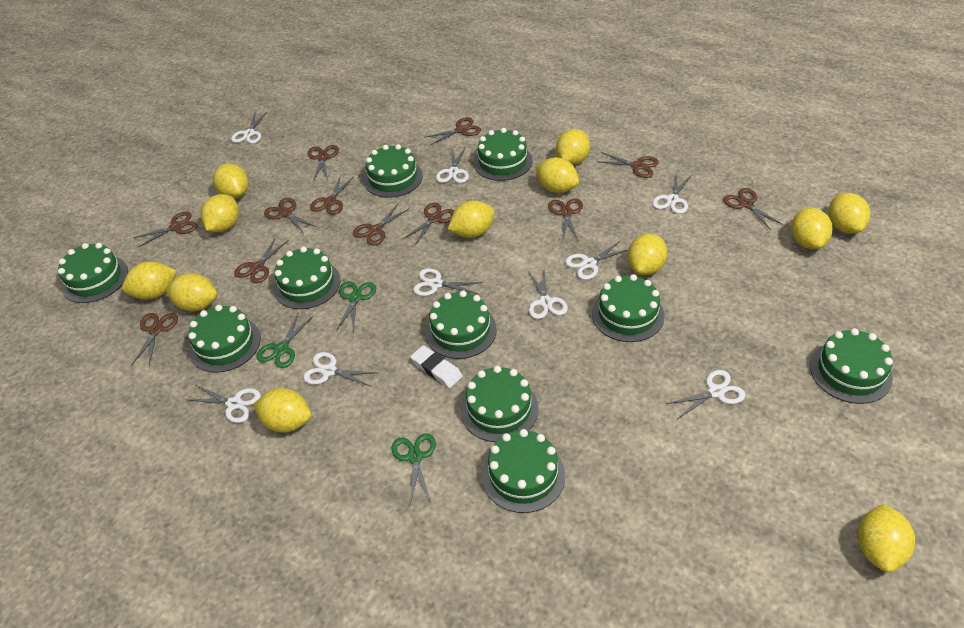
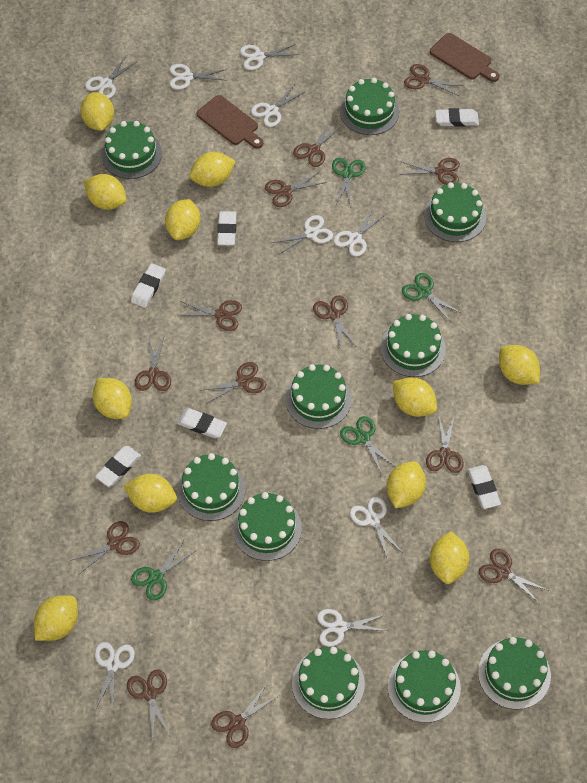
brown cutting board: 0 -> 2
brown scissors: 12 -> 13
green scissors: 3 -> 4
white eraser: 1 -> 6
yellow lemon: 12 -> 11

